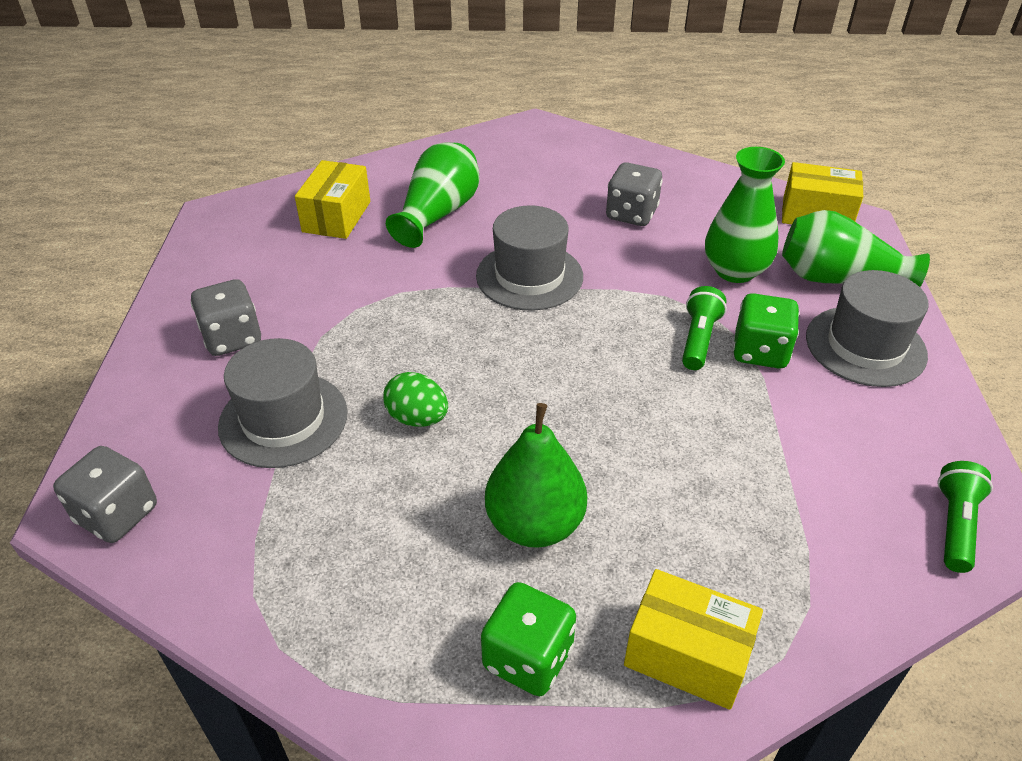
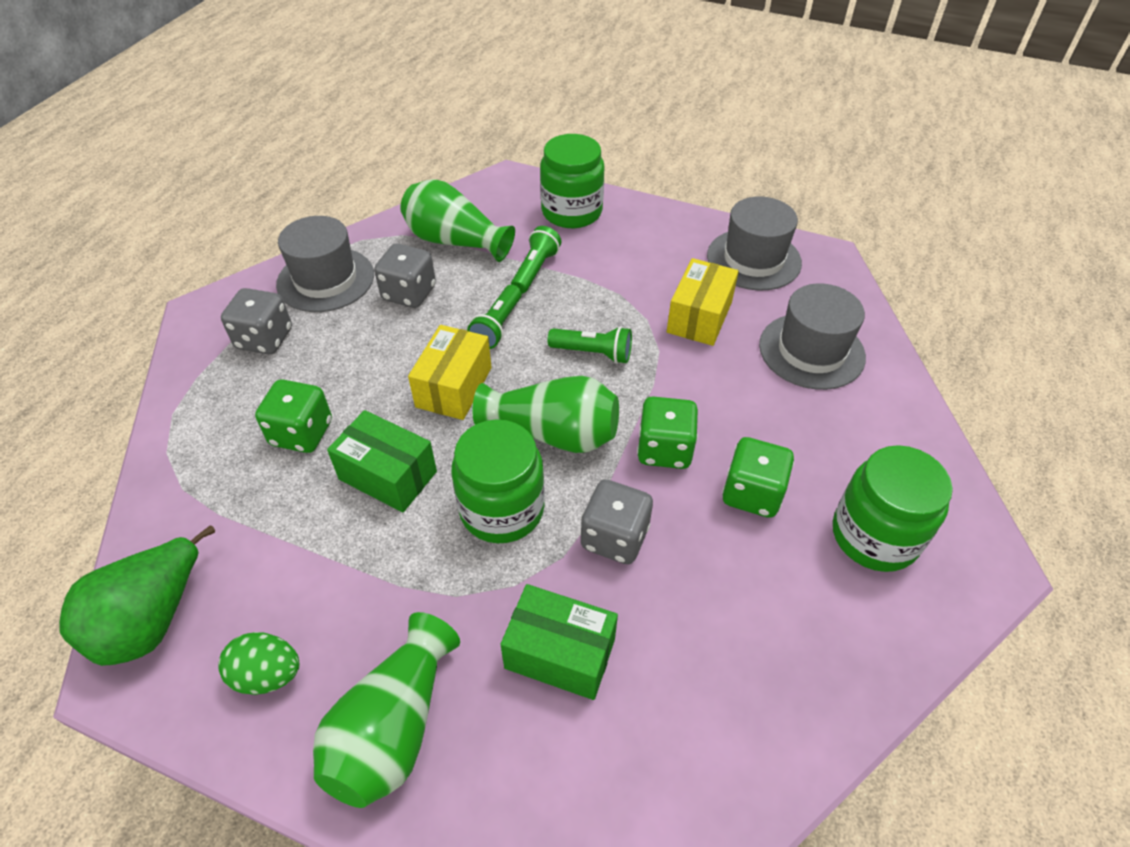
green box: 0 -> 2
green dice: 2 -> 3
green flashlight: 2 -> 3
green jar: 0 -> 3
yellow box: 3 -> 2

